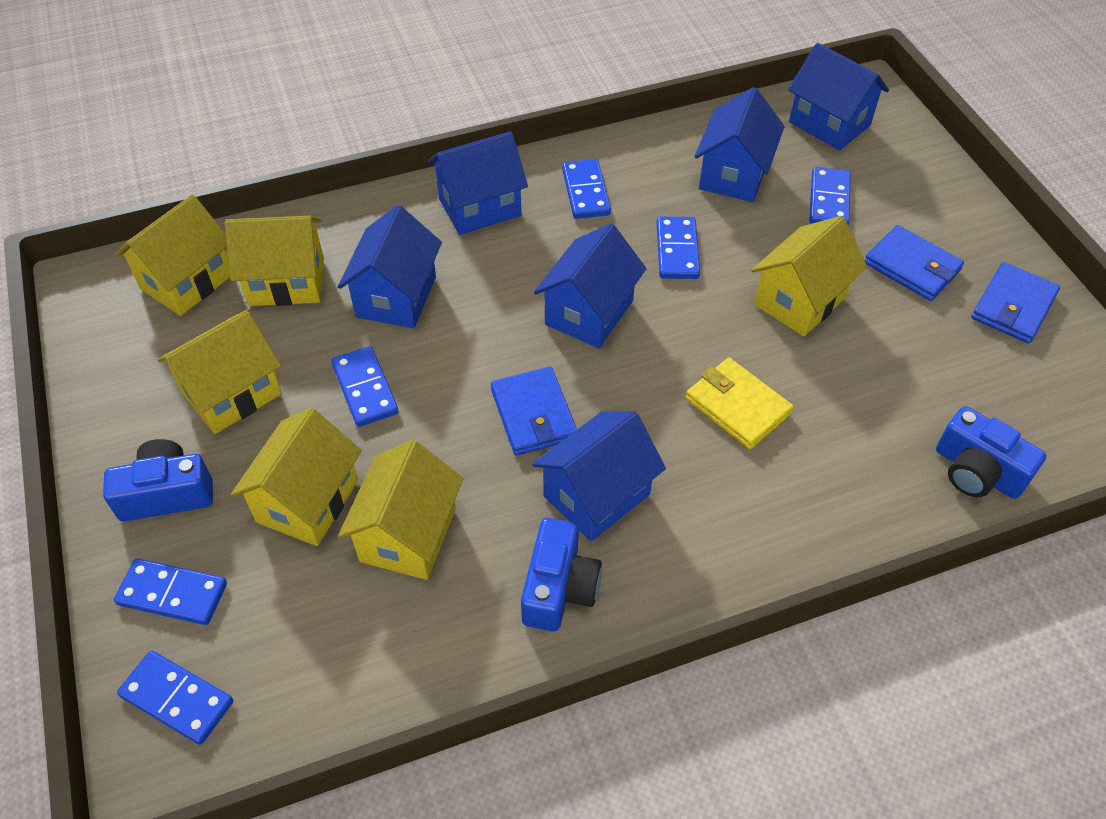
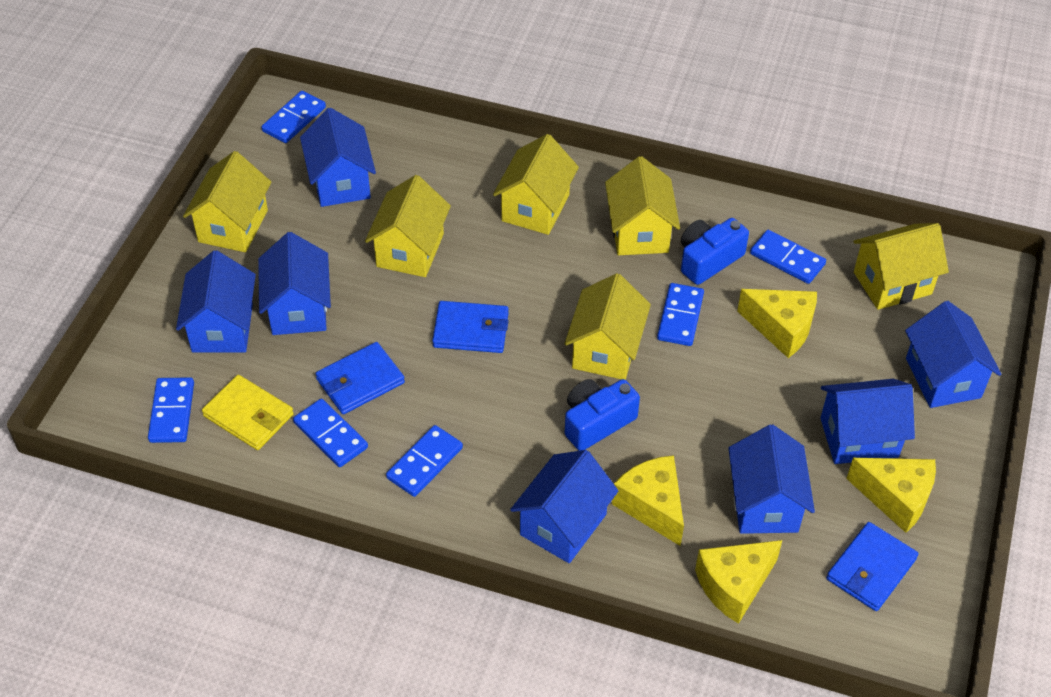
blue camera: 3 -> 2
blue house: 6 -> 7
yellow cheese: 0 -> 4

